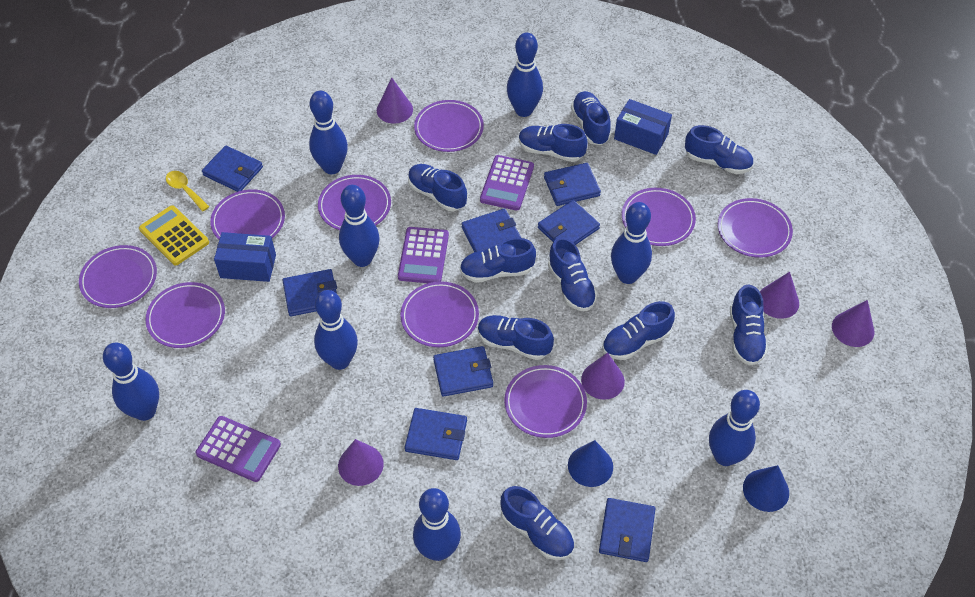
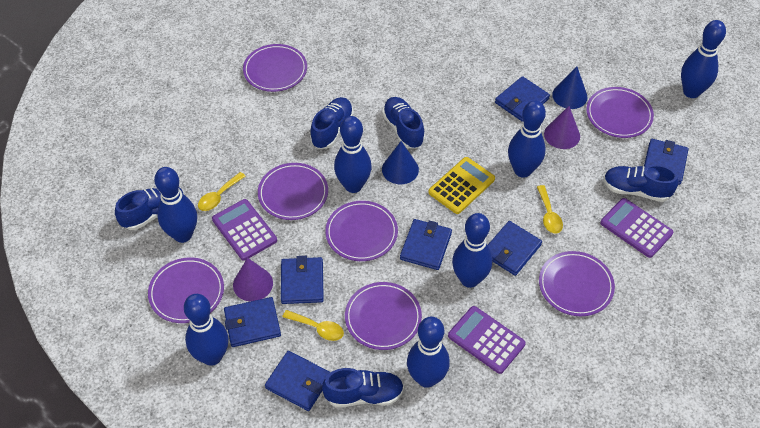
blue bowling pin: 8 -> 7
blue box: 2 -> 0
blue shoe: 10 -> 5
blue wallet: 8 -> 7
purple cone: 5 -> 2
purple plate: 9 -> 7
yellow spoon: 1 -> 3

